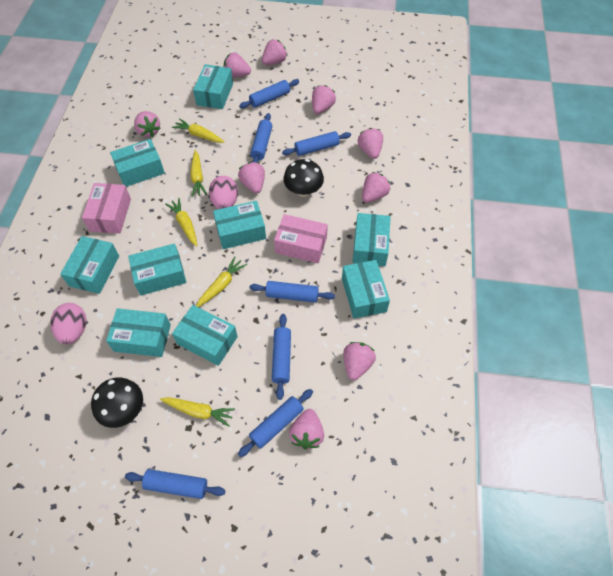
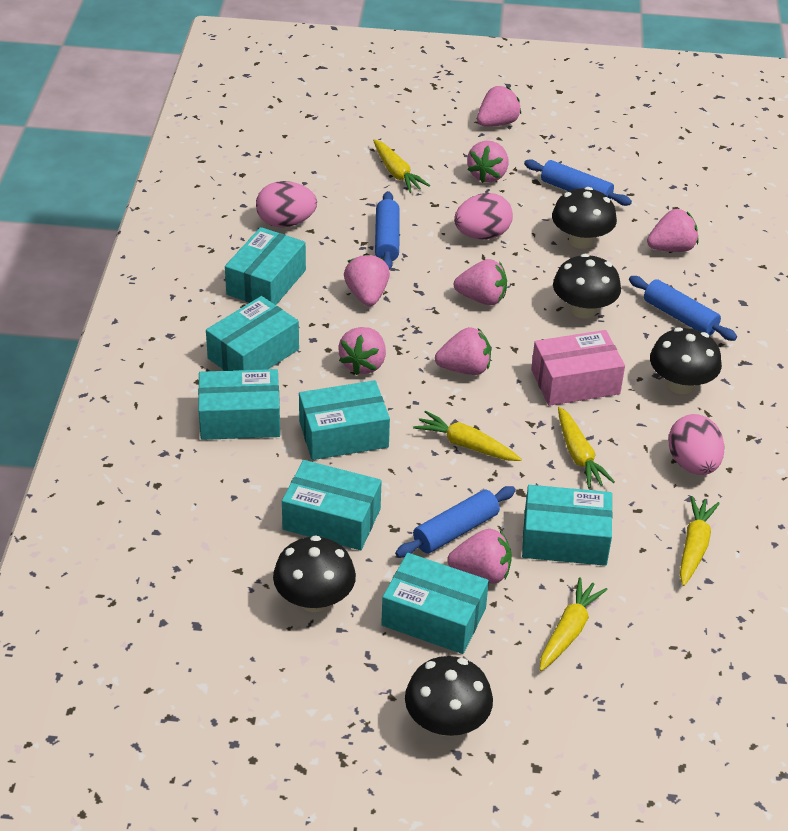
black mushroom: 2 -> 5
blue rolling pin: 7 -> 4
pink box: 2 -> 1
pink egg: 2 -> 3
pink strawberry: 9 -> 8
turquoise box: 9 -> 7

